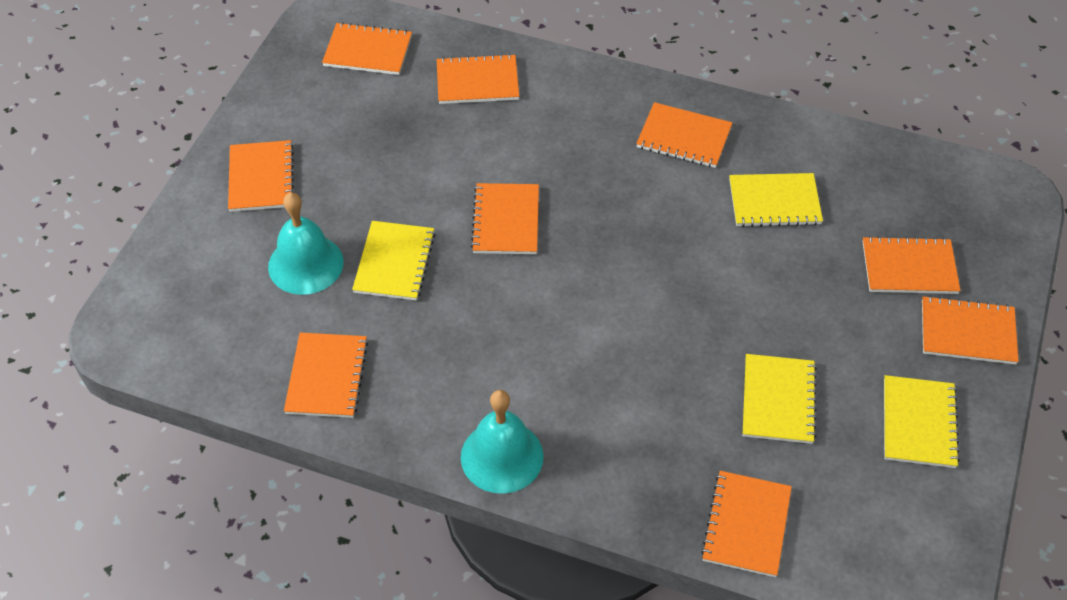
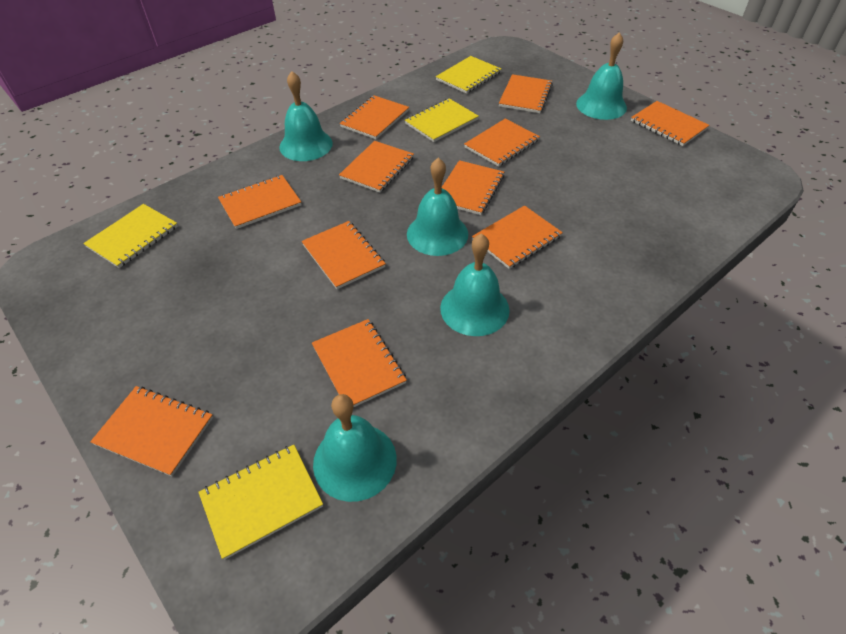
orange notebook: 9 -> 11
turquoise bell: 2 -> 5

